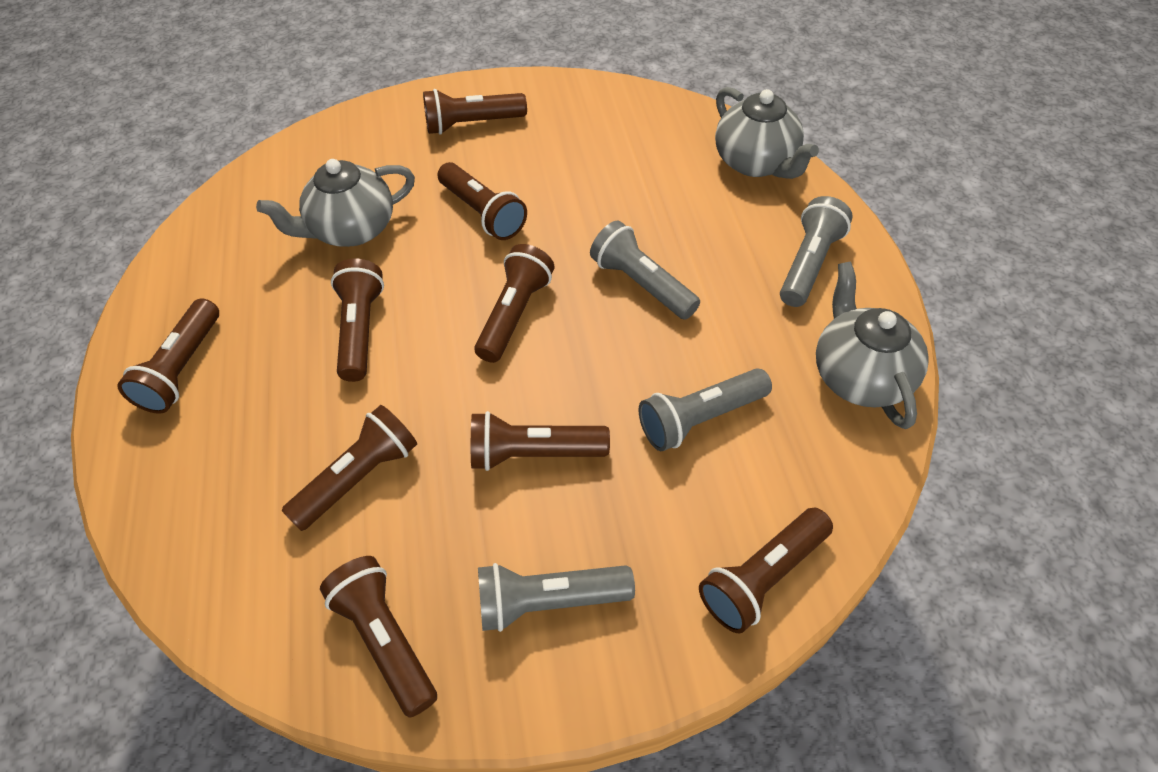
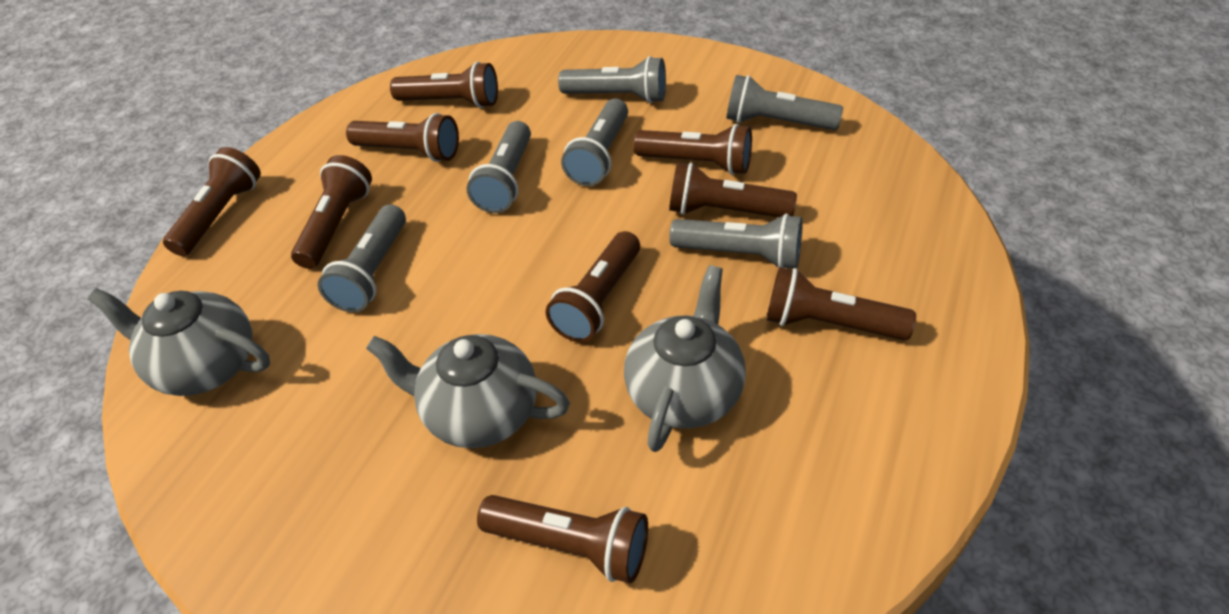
grey flashlight: 4 -> 6

